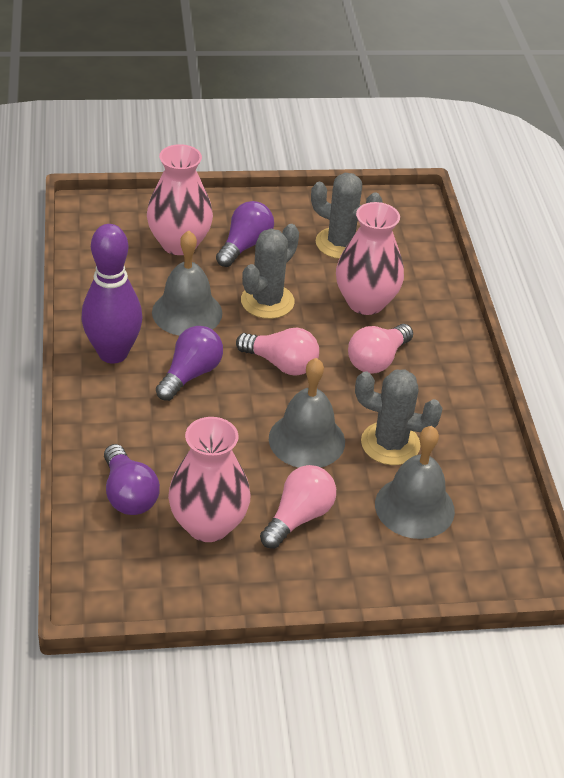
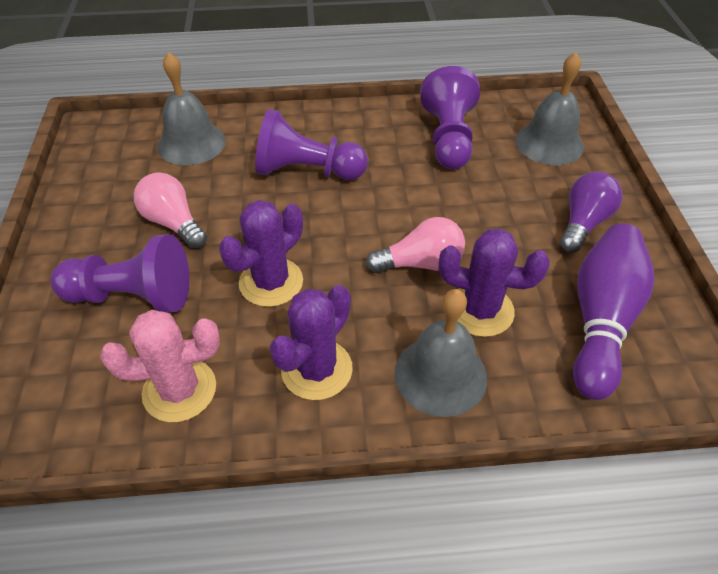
grey cactus: 3 -> 0
pink cactus: 0 -> 1
pink light bulb: 3 -> 2
pink vase: 3 -> 0
purple cactus: 0 -> 3
purple light bulb: 3 -> 1
purple pawn: 0 -> 3

